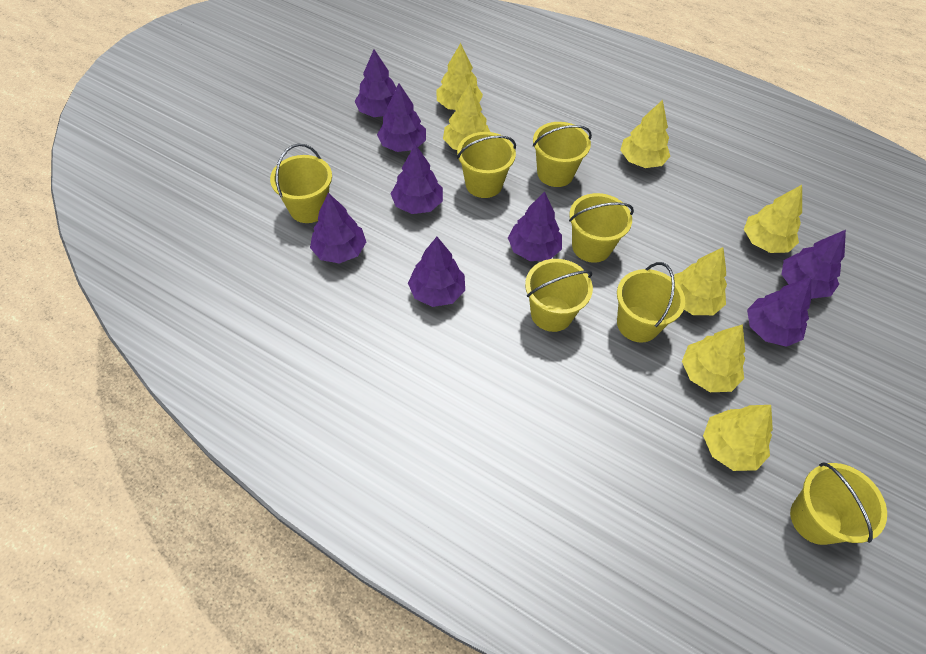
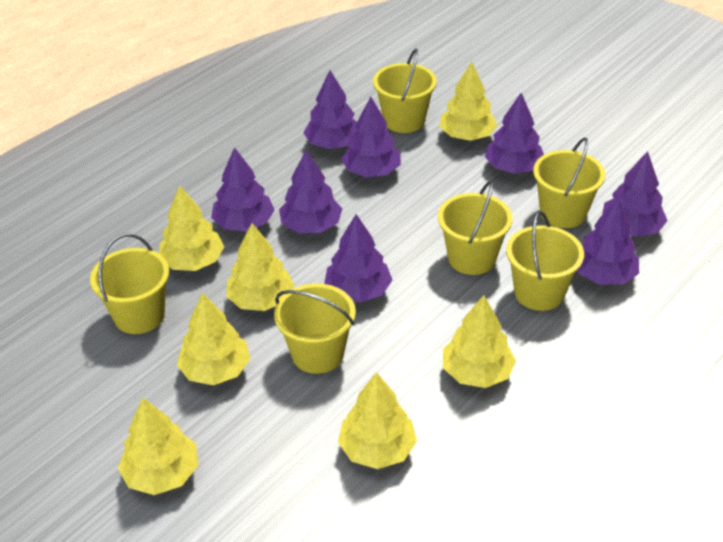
yellow bucket: 7 -> 6

